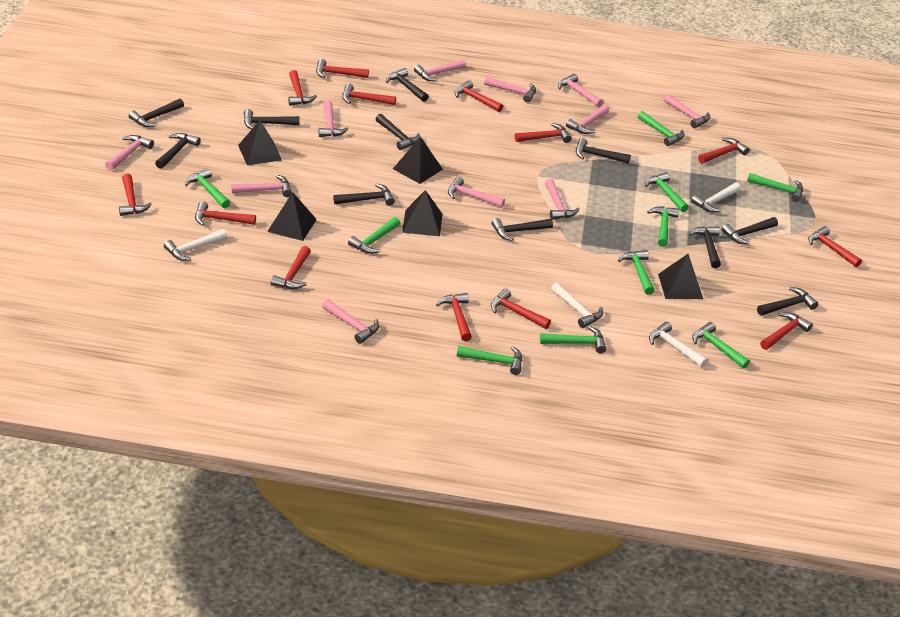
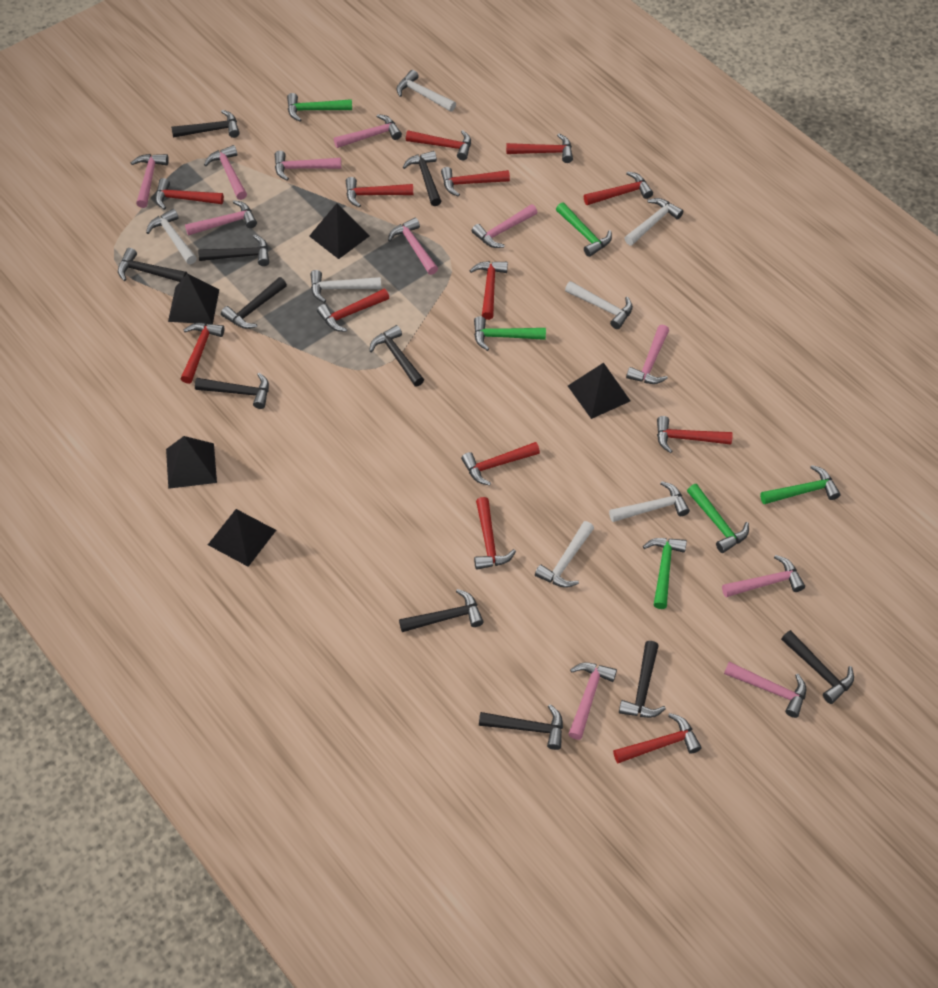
green hammer: 10 -> 6
white hammer: 4 -> 7

